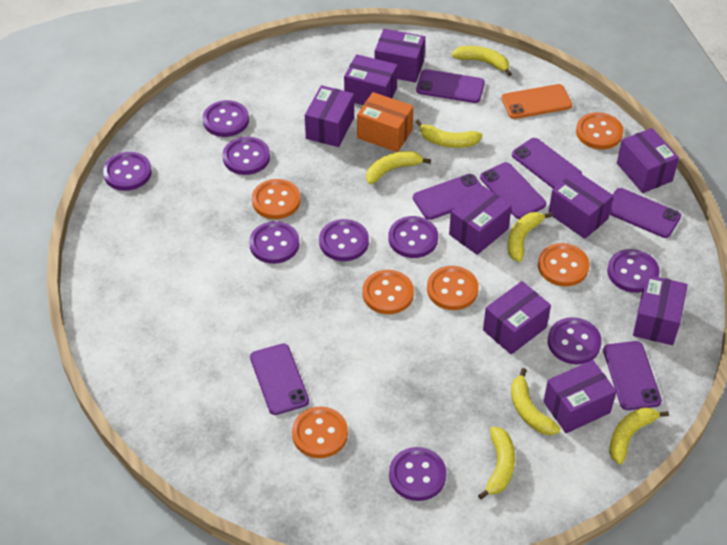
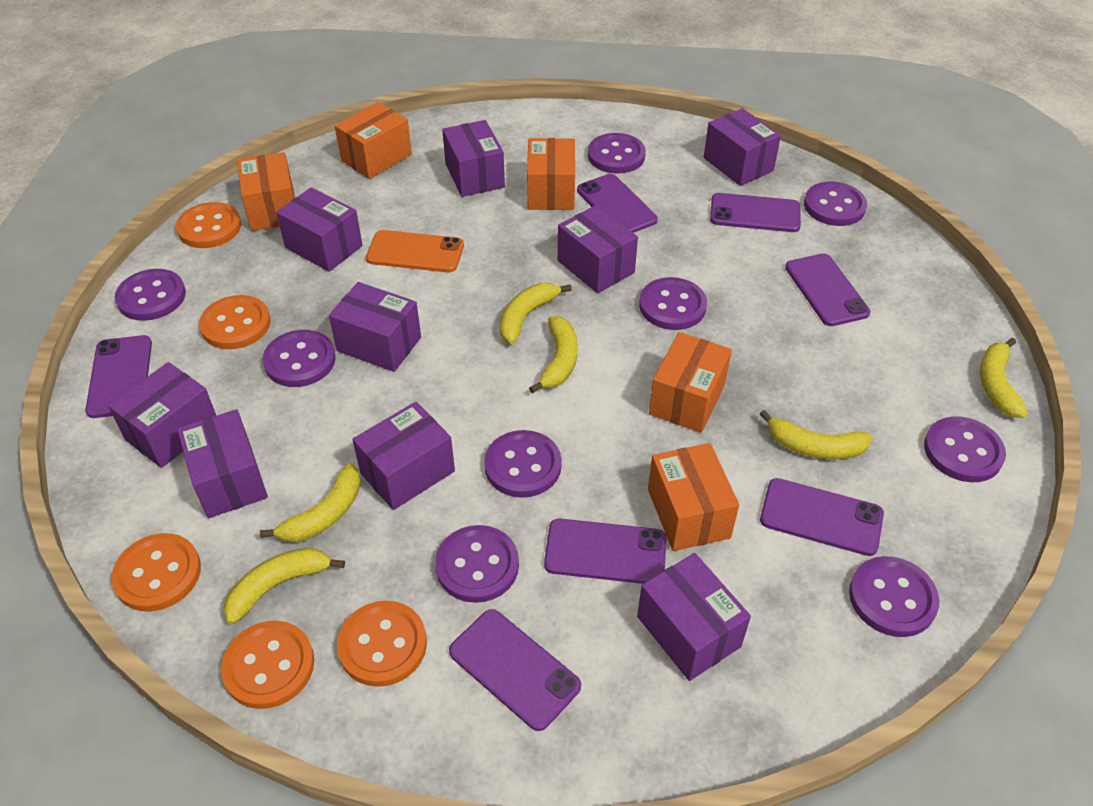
orange box: 1 -> 5
orange button: 6 -> 5
yellow banana: 7 -> 6

